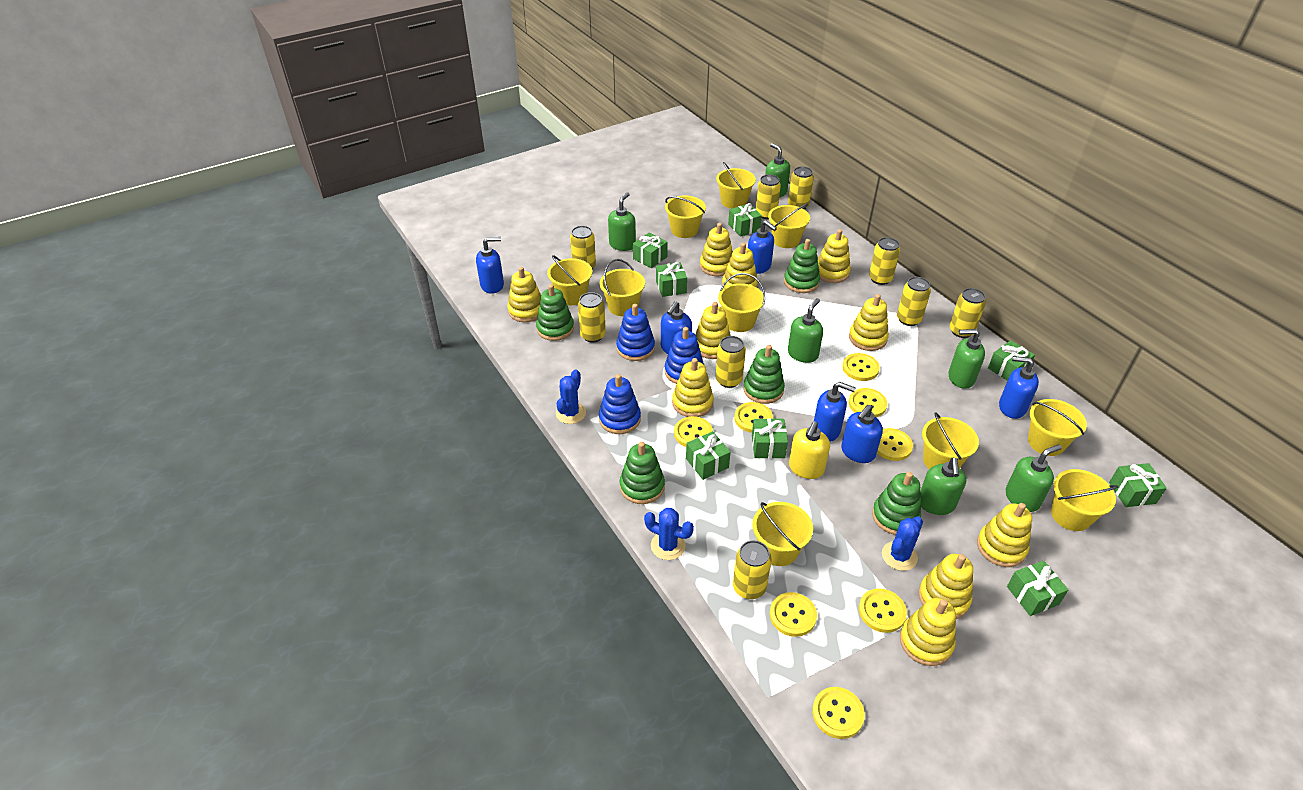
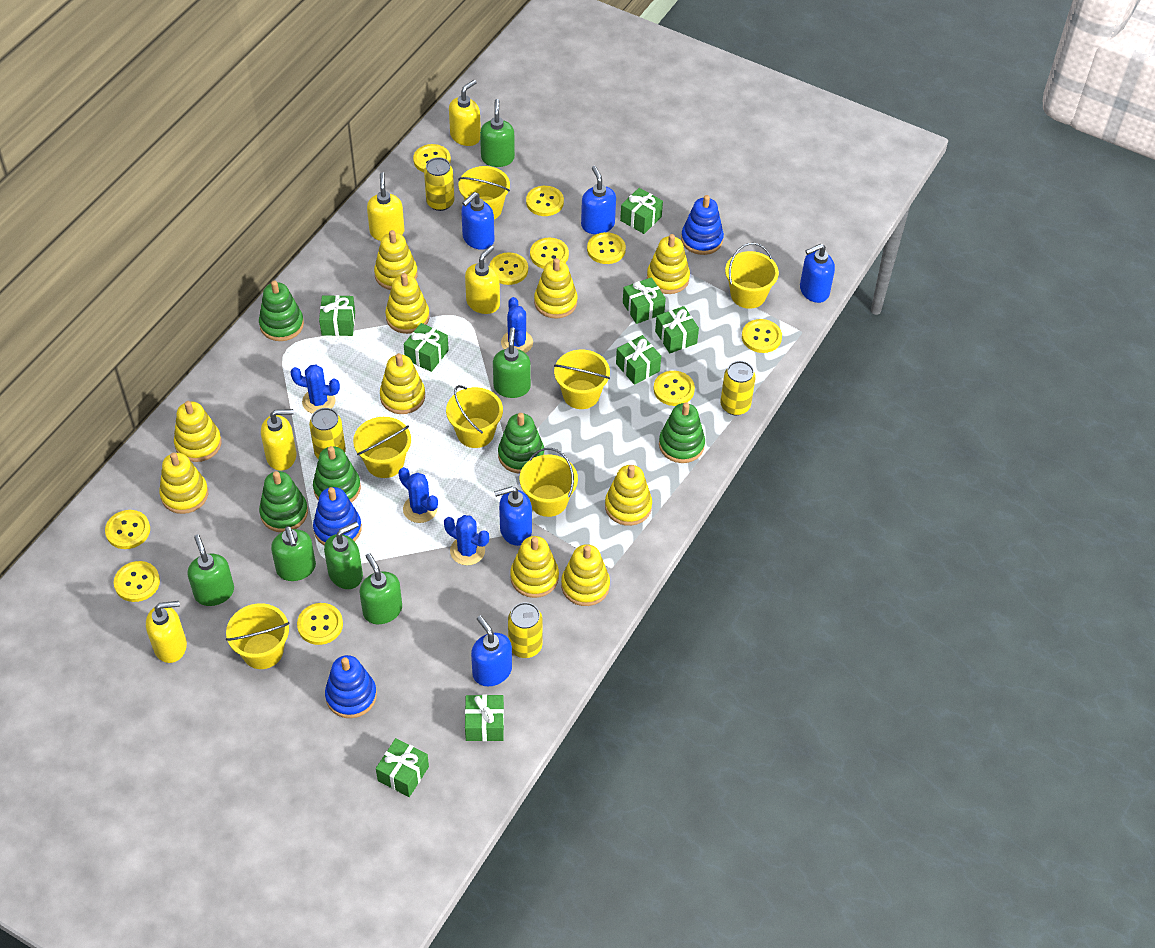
blue cactus: 3 -> 4
blue soap dispenser: 6 -> 5
yellow bucket: 10 -> 7
yellow button: 8 -> 10
yellow can: 9 -> 4
yellow soap dispenser: 1 -> 5

